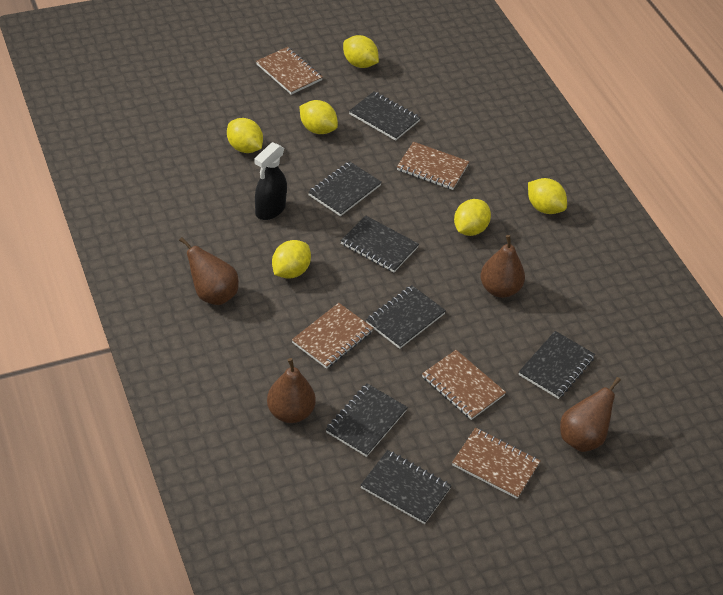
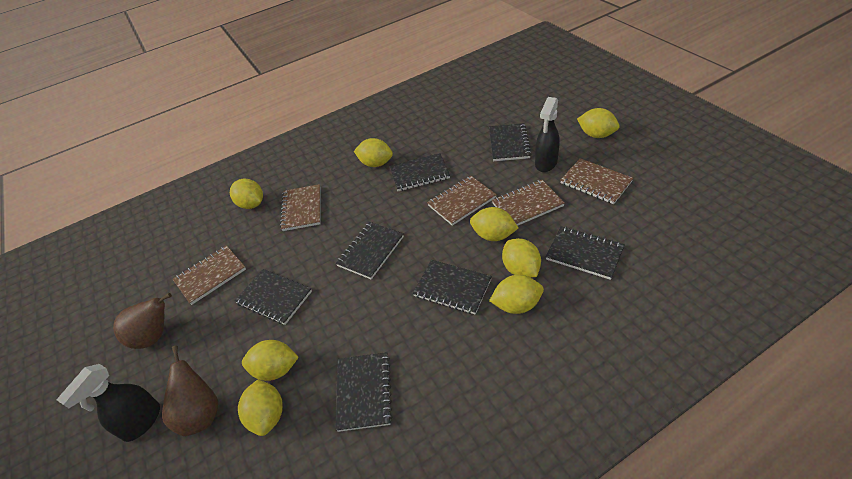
black spray bottle: 1 -> 2
brown pear: 4 -> 2
yellow lemon: 6 -> 8

